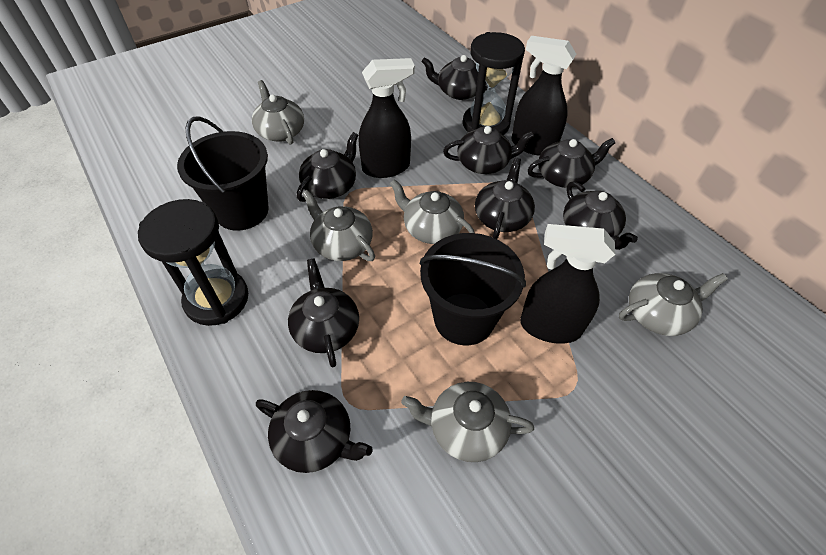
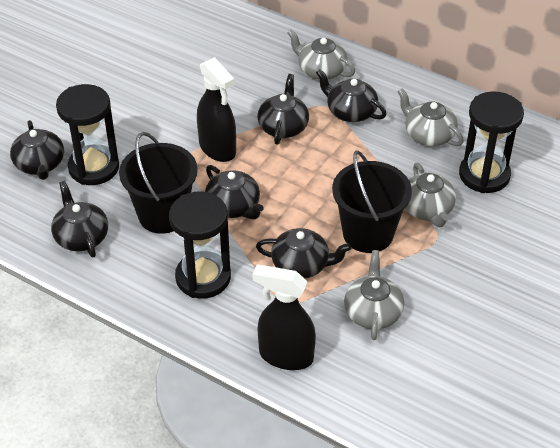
black hourglass: 2 -> 3
black spray bottle: 3 -> 2
black teapot: 8 -> 6
grey teapot: 5 -> 4

